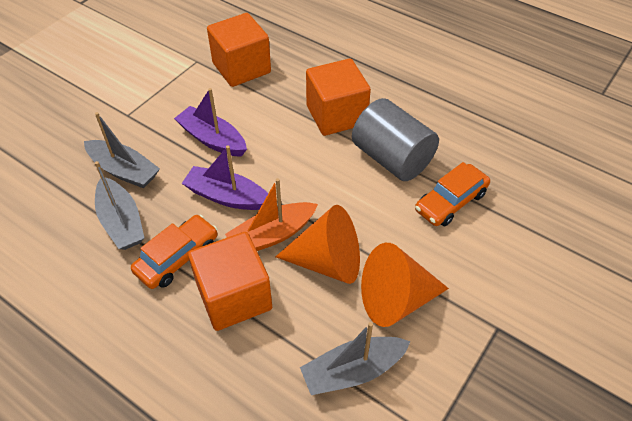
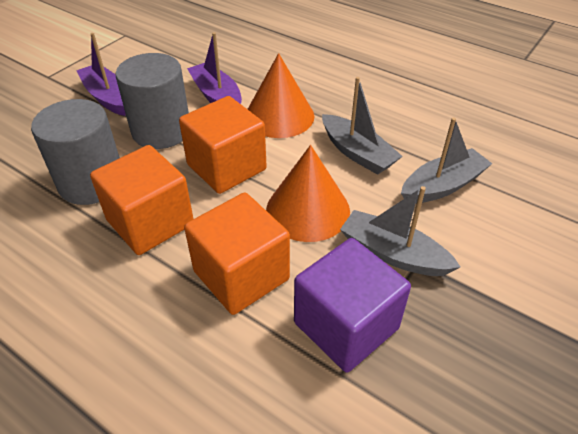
grey cylinder: 1 -> 2
orange boat: 1 -> 0
orange car: 2 -> 0
purple cube: 0 -> 1

